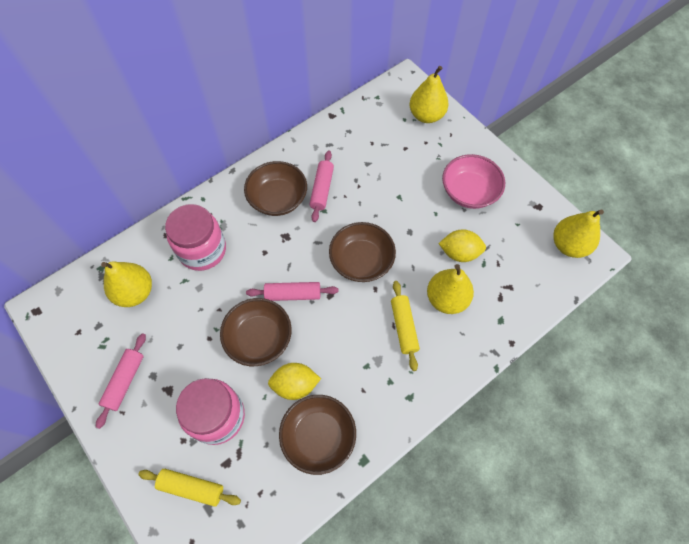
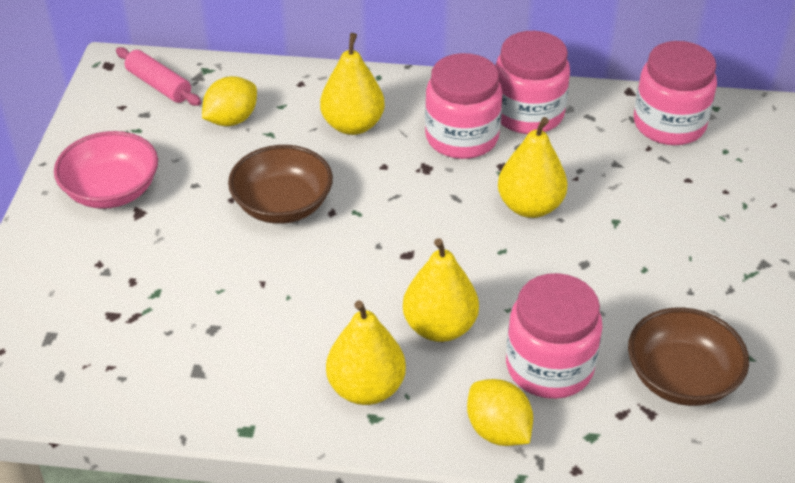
brown bowl: 4 -> 2
pink jar: 2 -> 4
pink rolling pin: 3 -> 1
yellow rolling pin: 2 -> 0

